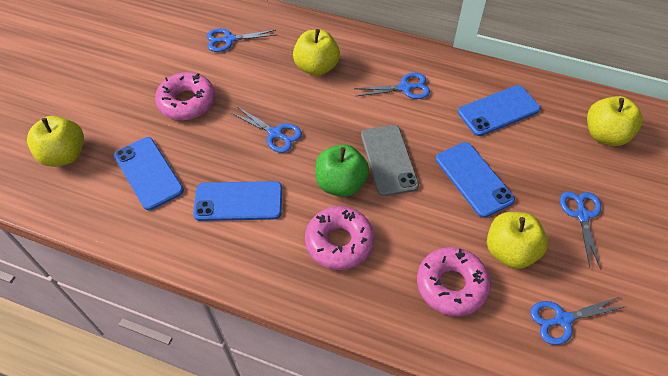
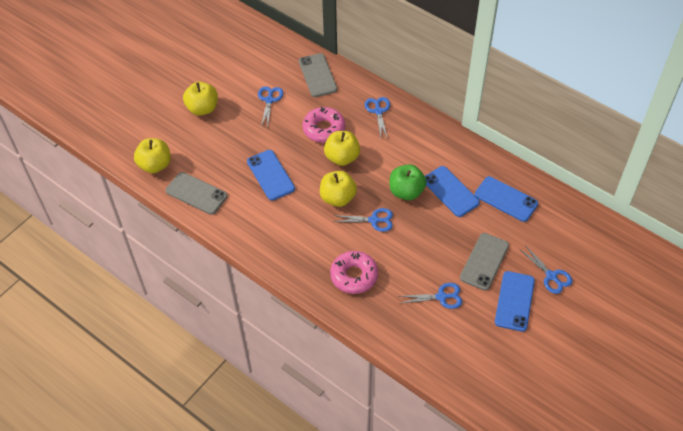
grey phone: 1 -> 3
pink donut: 3 -> 2

